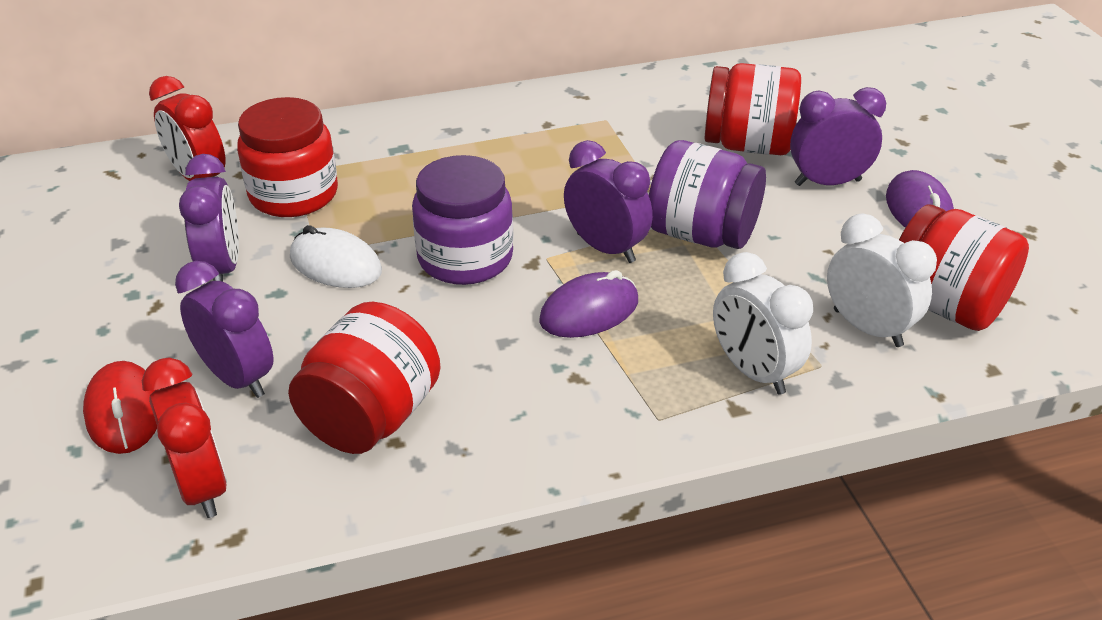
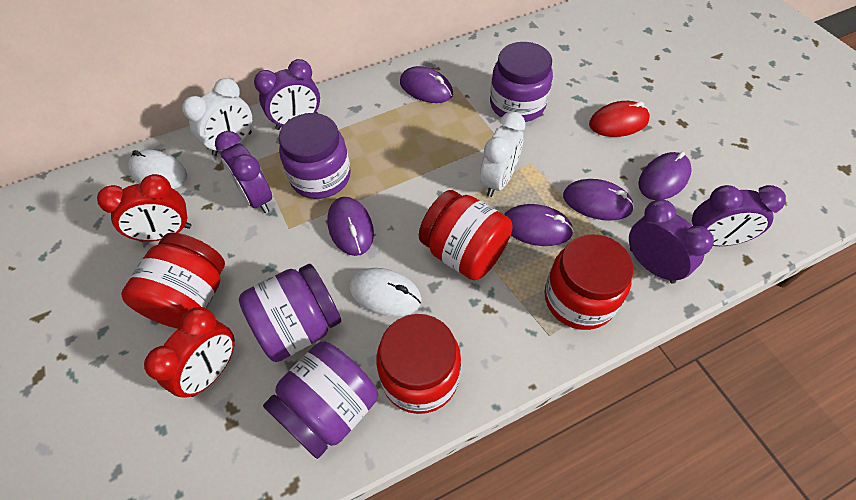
purple jar: 2 -> 4
purple mouse: 2 -> 5
white mouse: 1 -> 2

